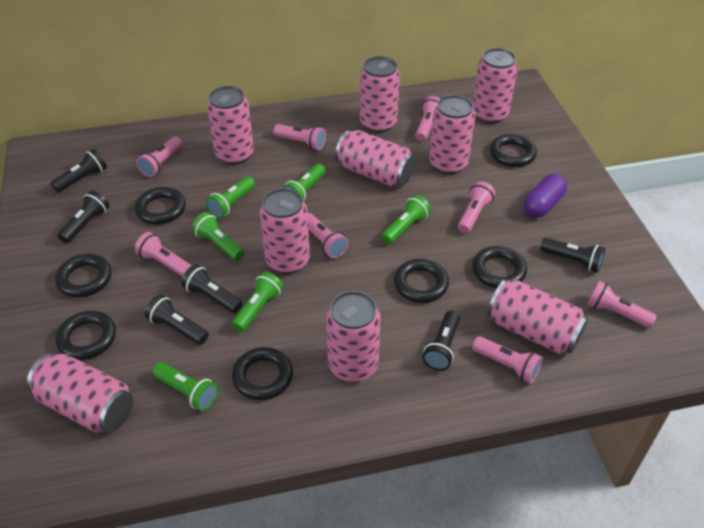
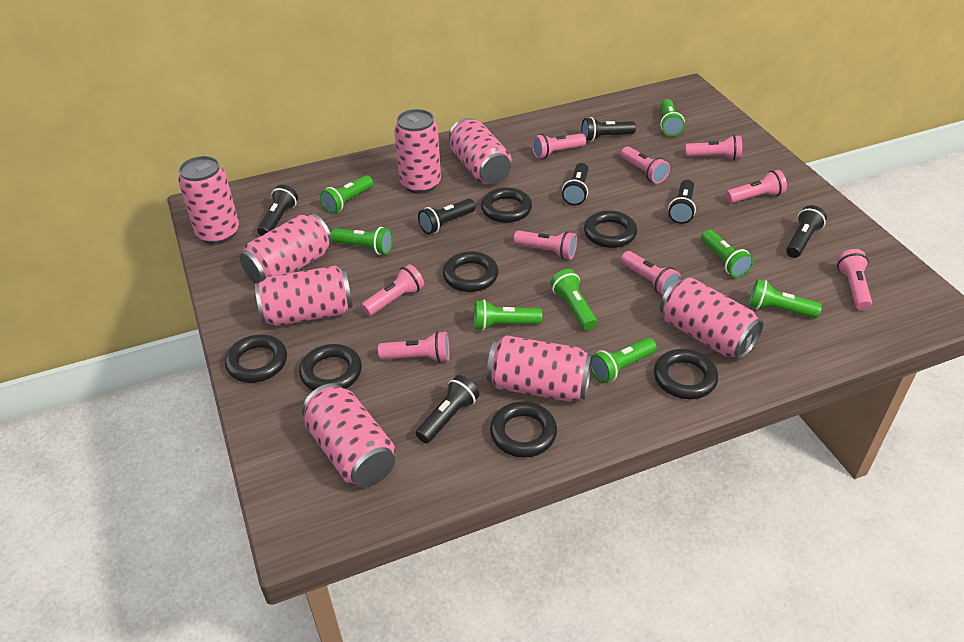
black flashlight: 6 -> 7
green flashlight: 6 -> 8
pink can: 9 -> 8
pink flashlight: 8 -> 9
purple capsule: 1 -> 0

